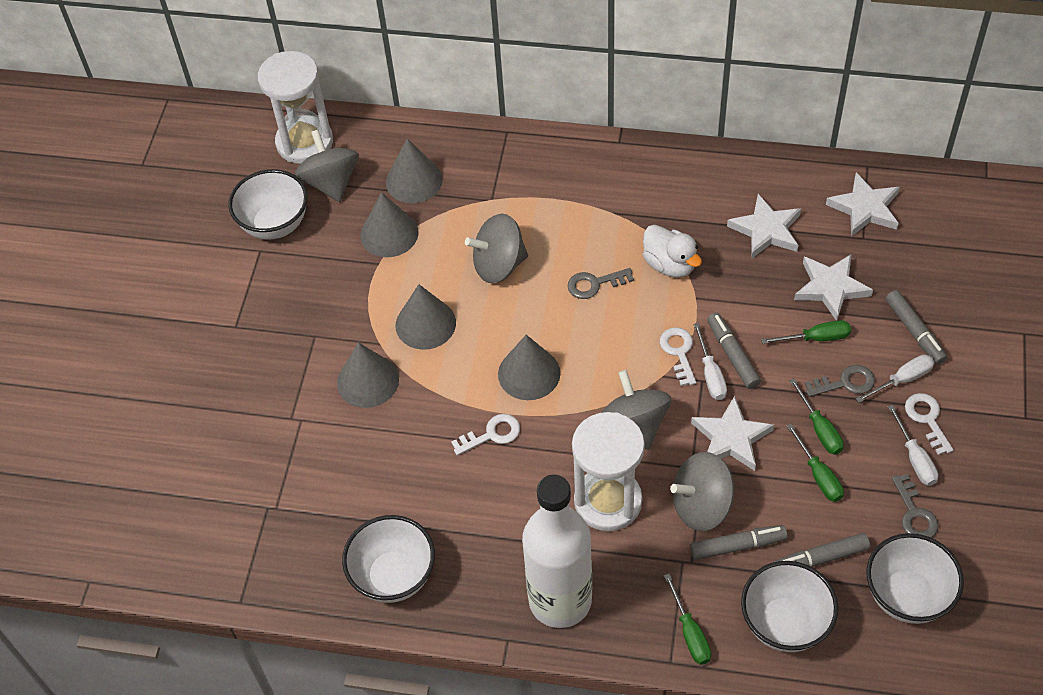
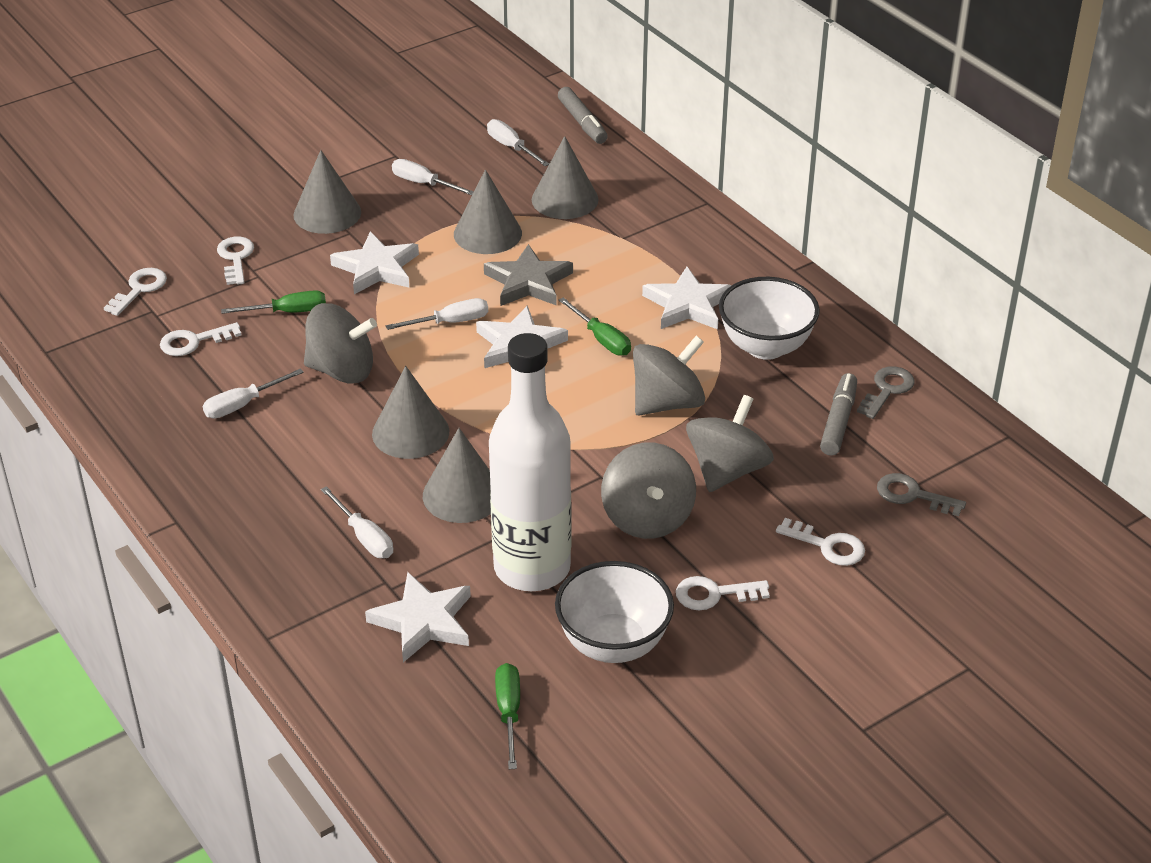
green screwdriver: 4 -> 3
grey key: 3 -> 2
grey marker: 4 -> 2
grey star: 0 -> 1
white bowl: 4 -> 2
white duck: 1 -> 0
white hourglass: 2 -> 0
white key: 3 -> 5
white screwdriver: 3 -> 5

